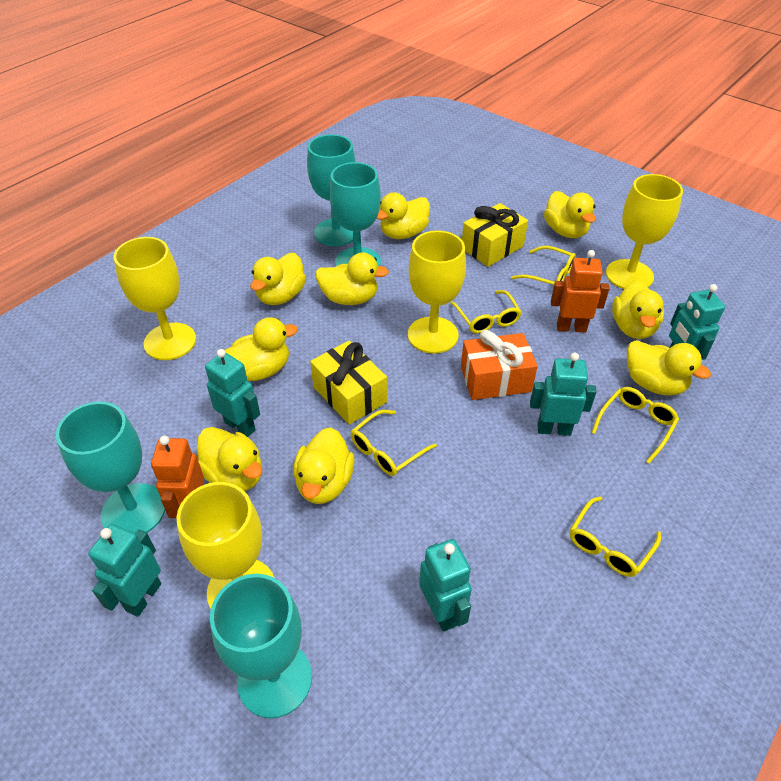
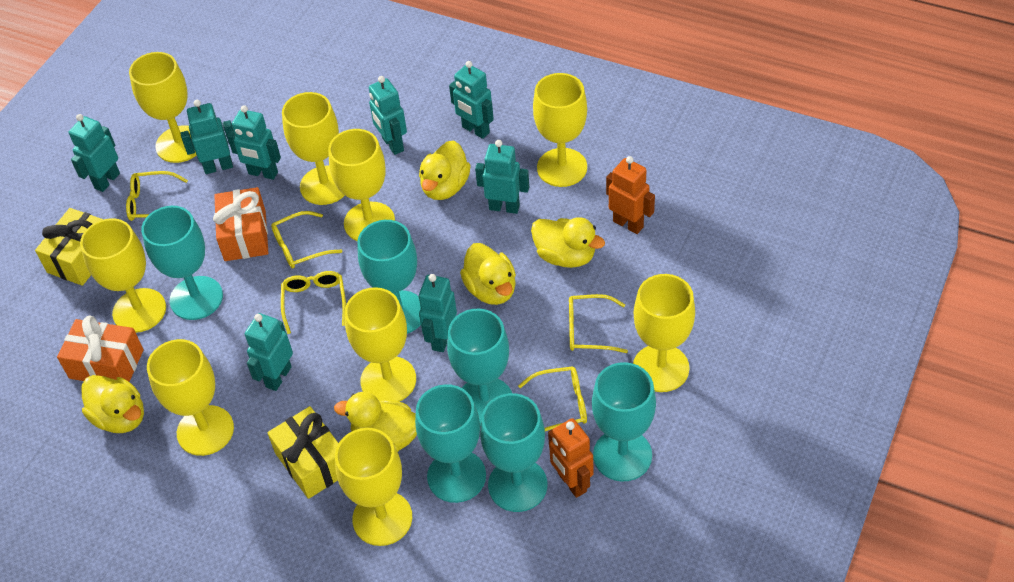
orange gift: 1 -> 2
turquoise goblet: 4 -> 6
turquoise robot: 5 -> 8
yellow duck: 9 -> 5
yellow goblet: 4 -> 9

